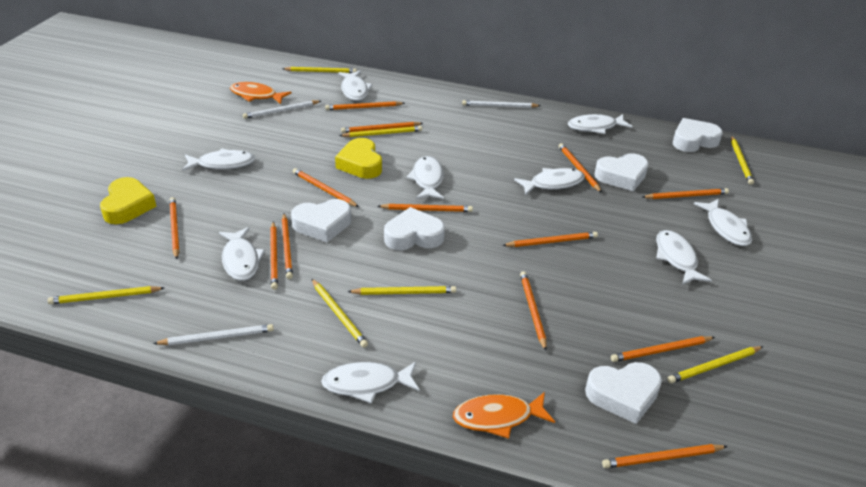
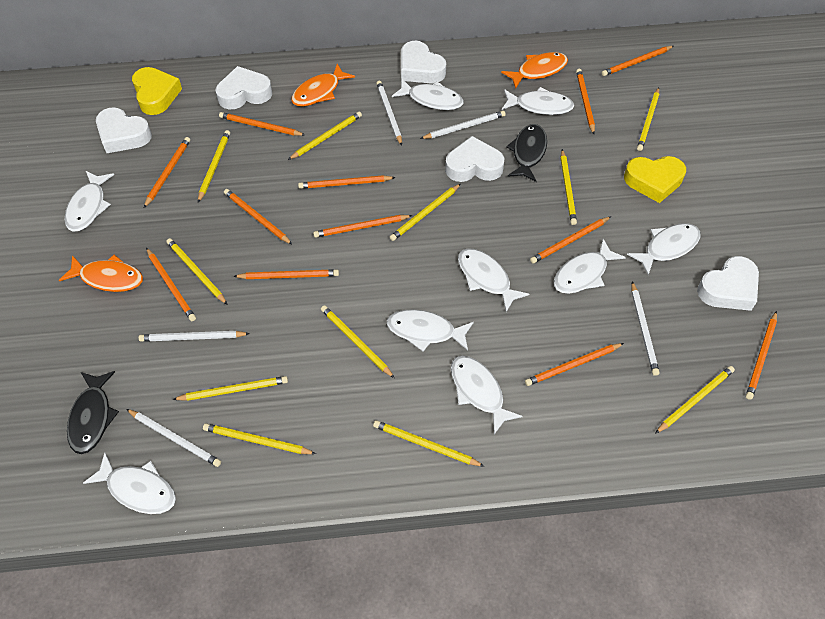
black fish: 0 -> 2
orange fish: 2 -> 3
orange pencil: 13 -> 12
white pencil: 3 -> 5
yellow pencil: 7 -> 11

